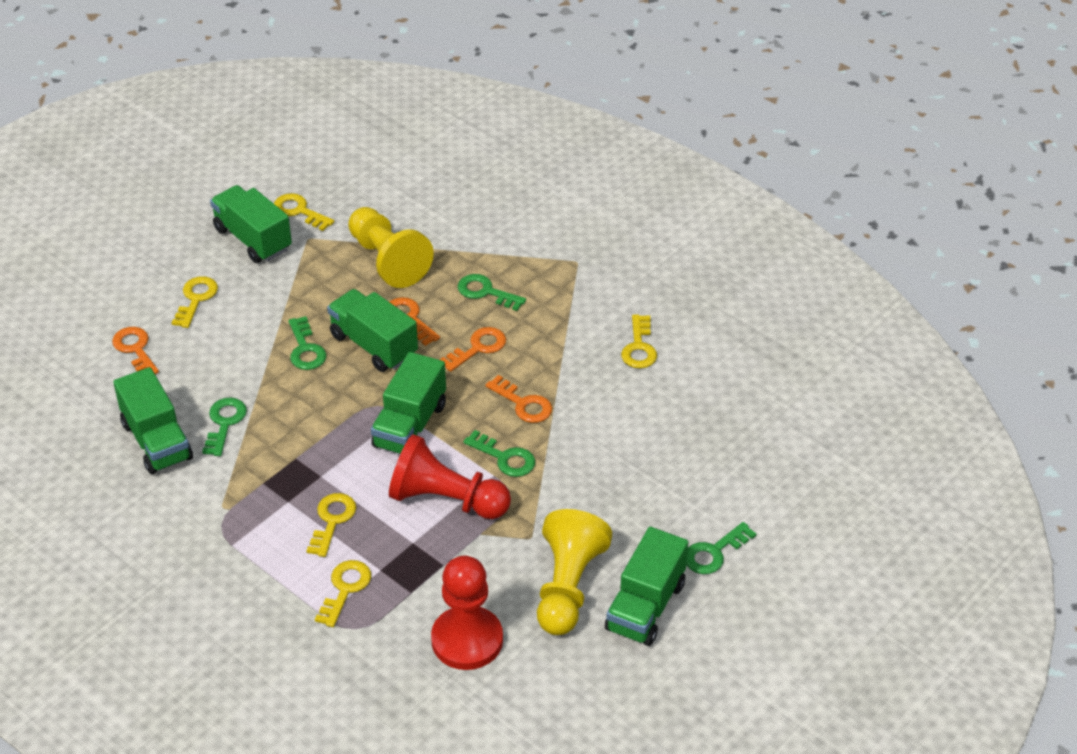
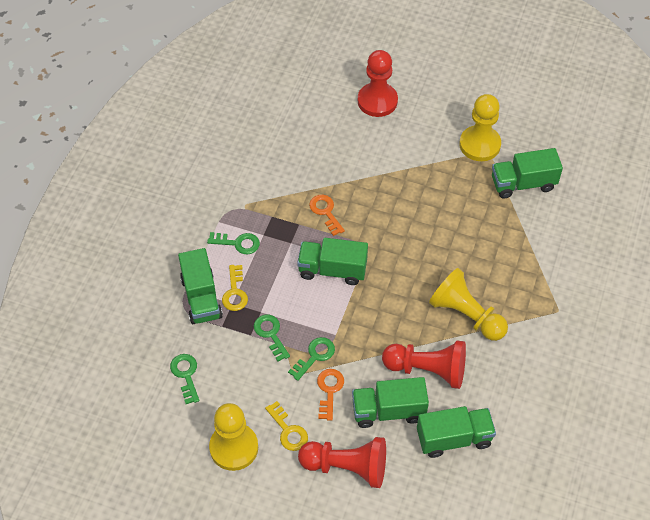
green key: 5 -> 4
orange key: 4 -> 2
red pawn: 2 -> 3
yellow key: 5 -> 2
yellow pawn: 2 -> 3

